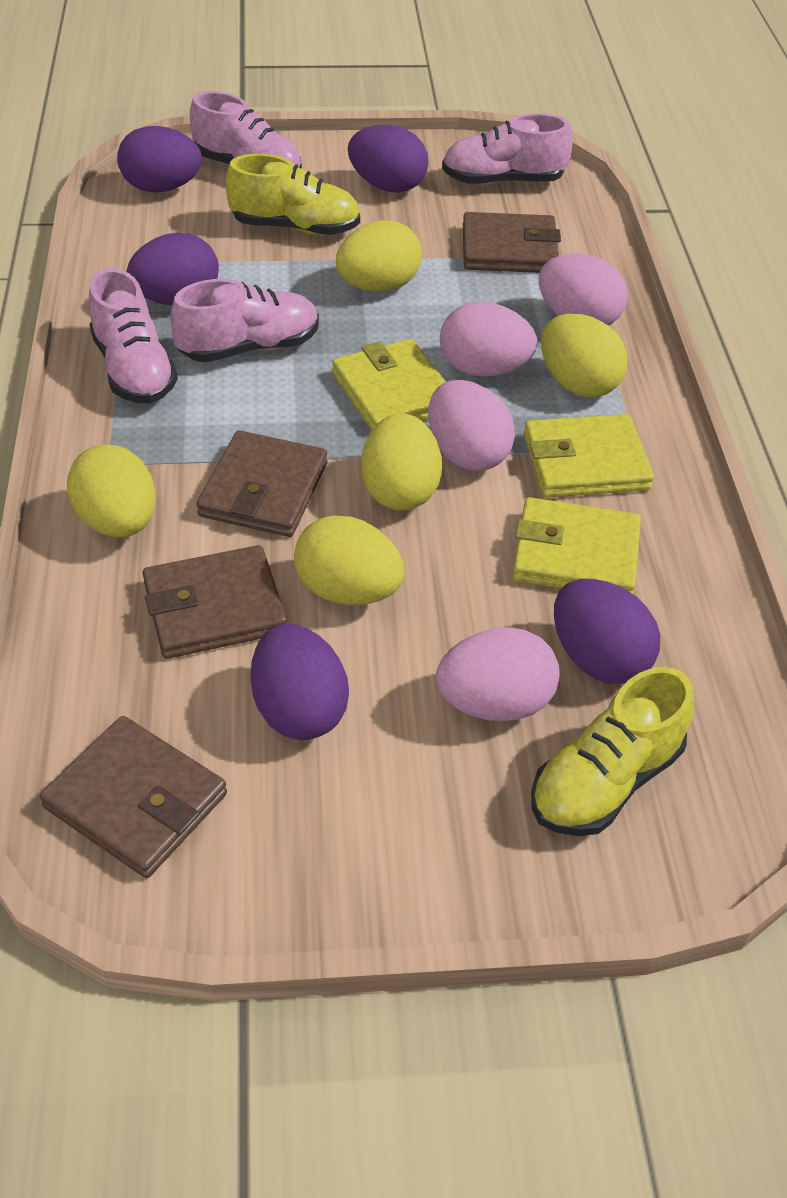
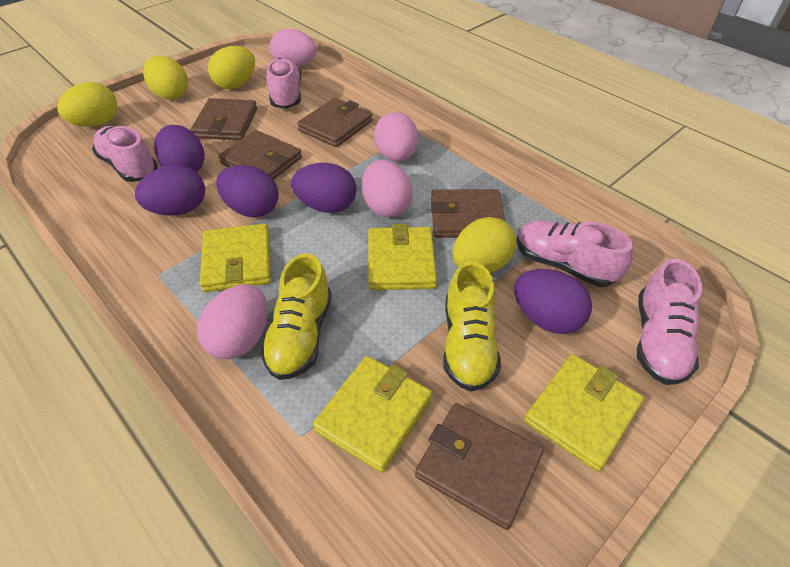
brown wallet: 4 -> 5
yellow egg: 5 -> 4
yellow wallet: 3 -> 4

